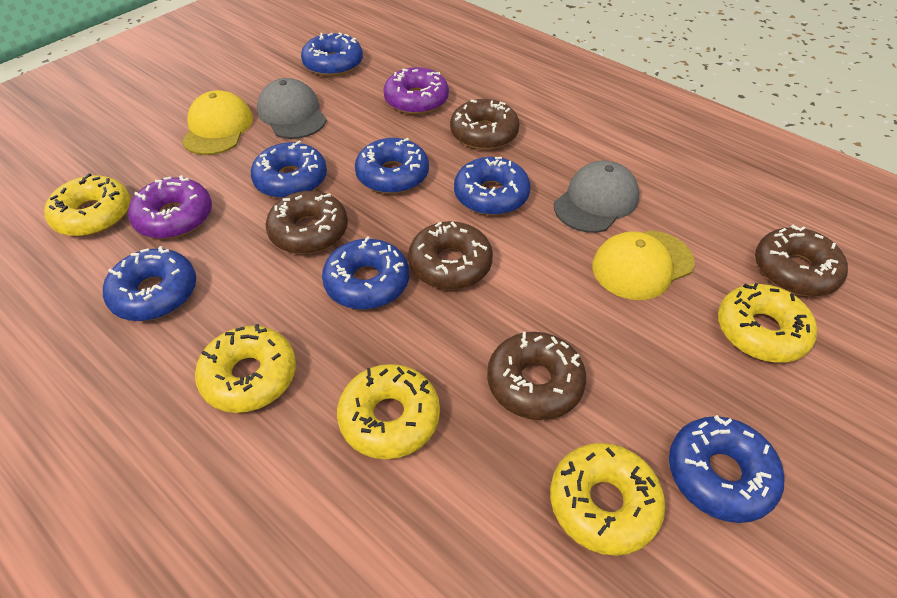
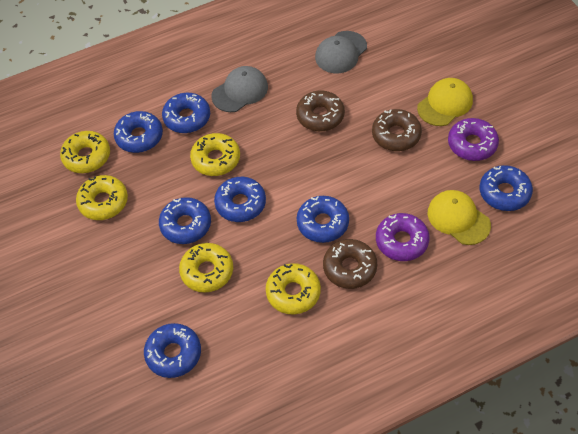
brown donut: 5 -> 3

